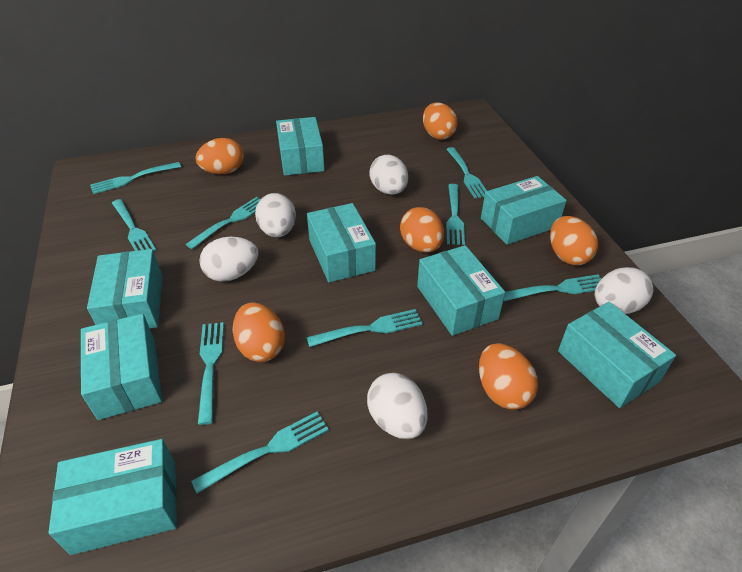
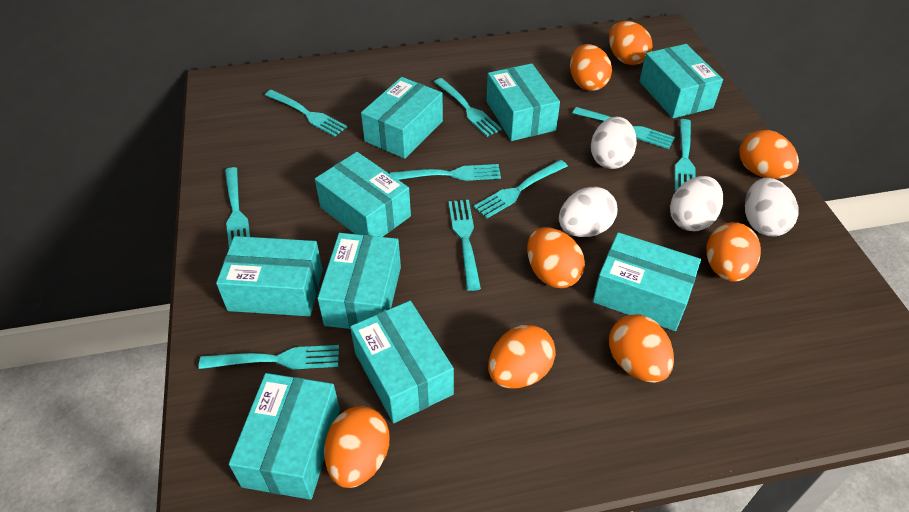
orange egg: 6 -> 8
turquoise box: 8 -> 9
white egg: 5 -> 4

